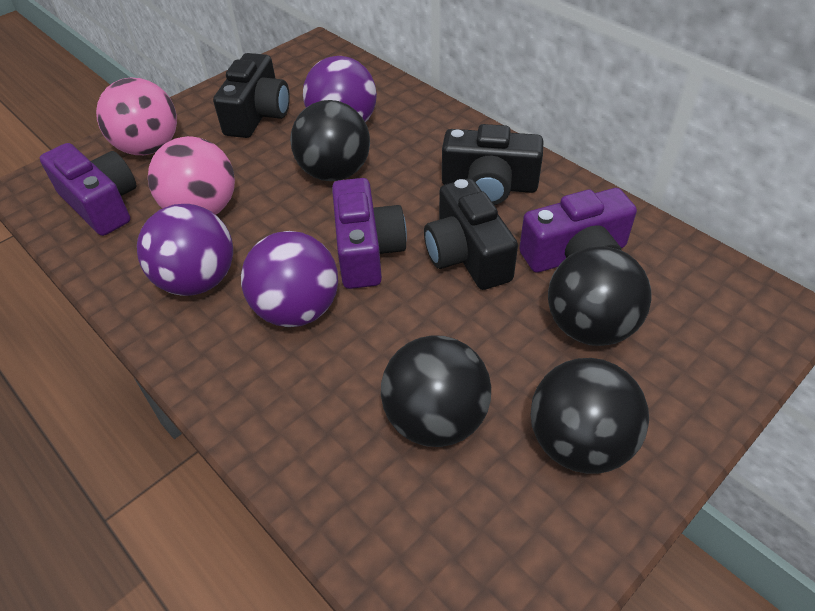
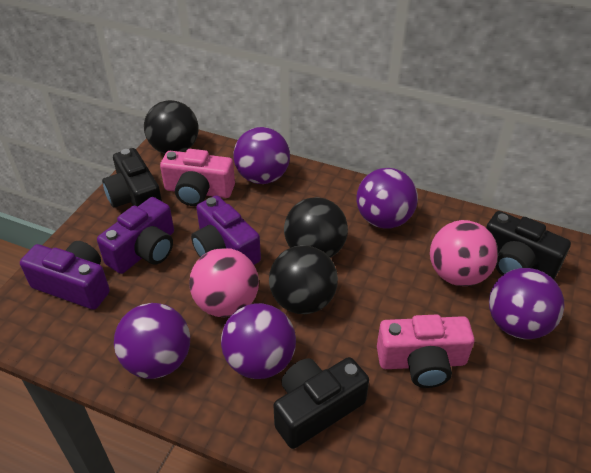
black ball: 4 -> 3
pink camera: 0 -> 2
purple ball: 3 -> 5

